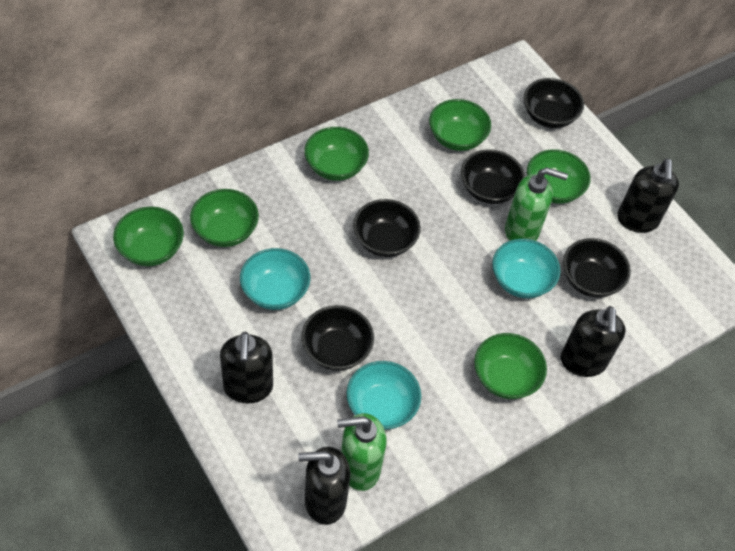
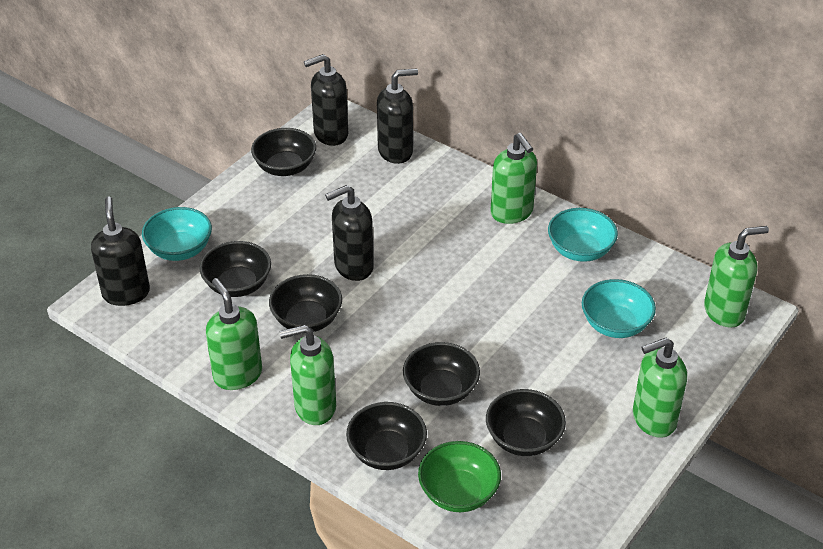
black bowl: 5 -> 6
green bowl: 6 -> 1
green soap dispenser: 2 -> 5

